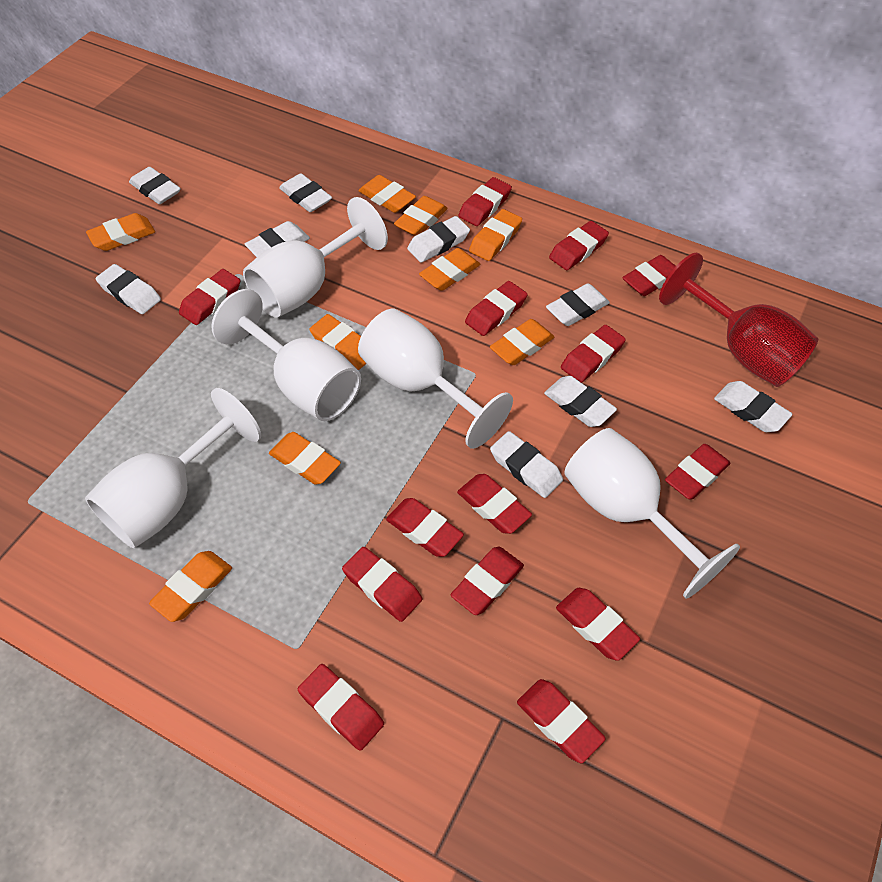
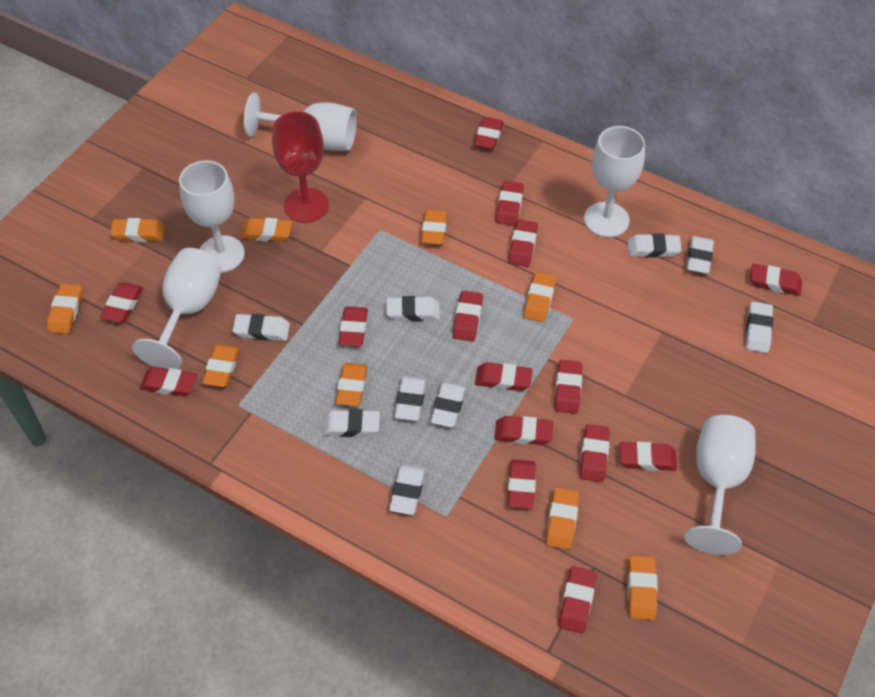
red eraser: 14 -> 15

